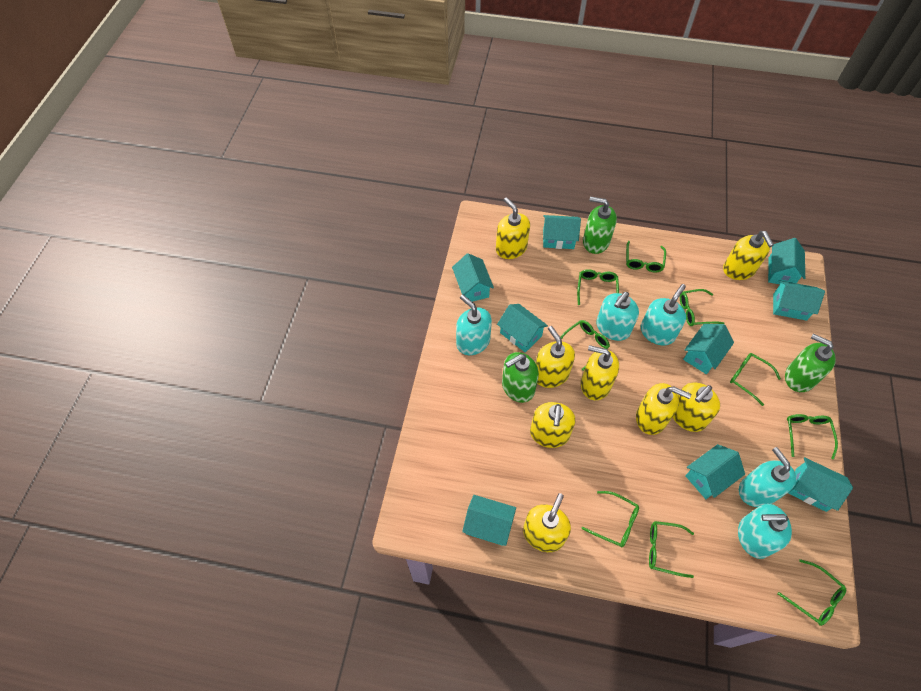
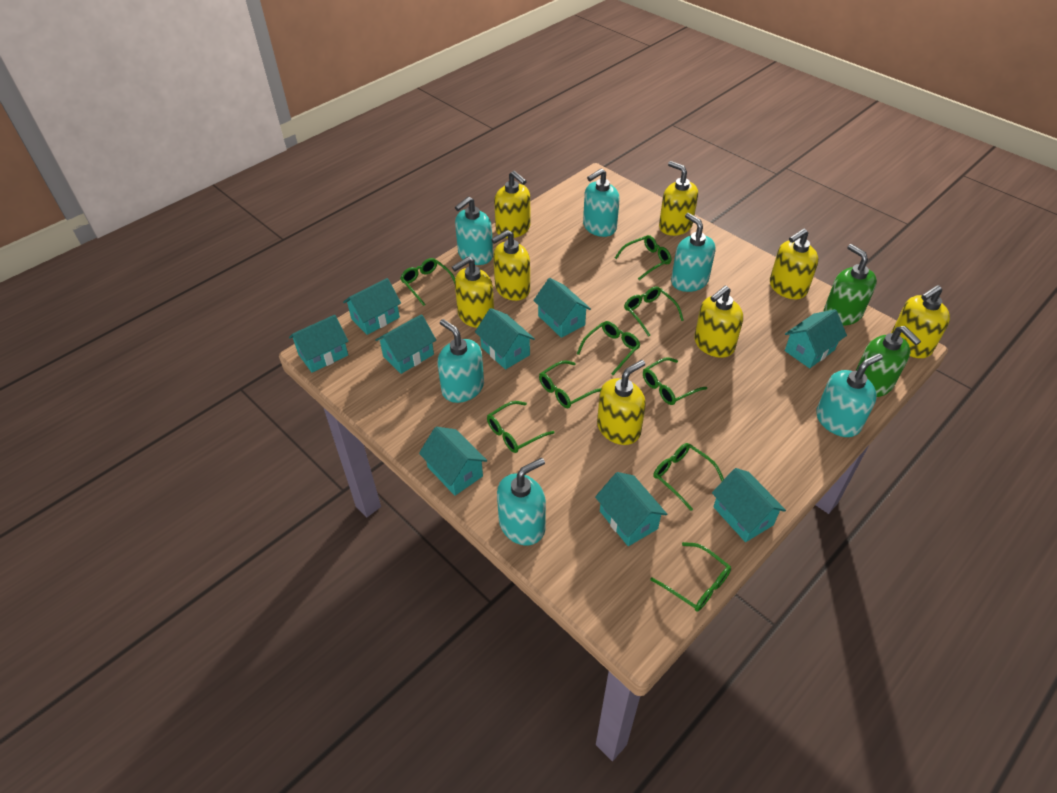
green soap dispenser: 3 -> 2
turquoise soap dispenser: 5 -> 6

